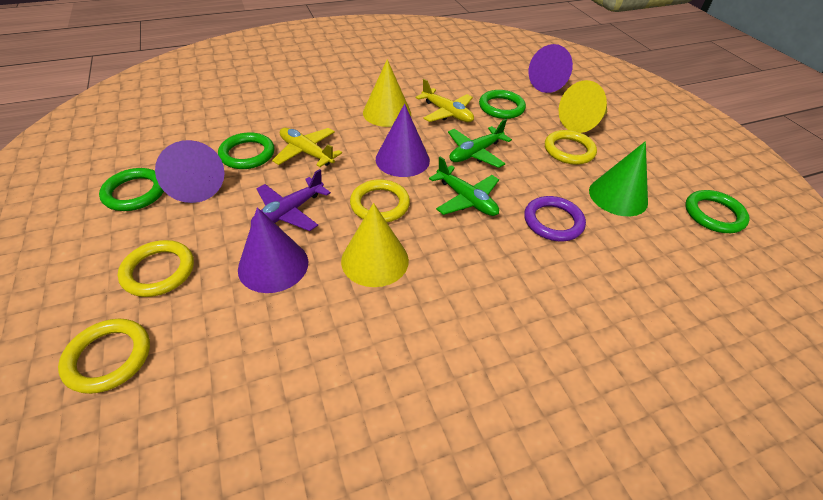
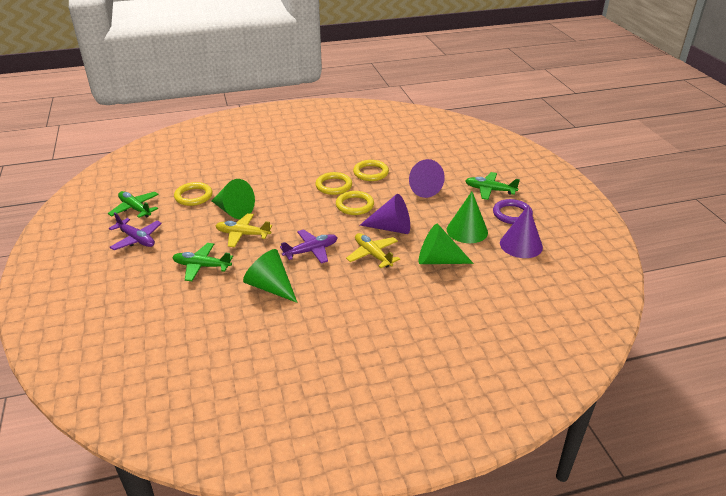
green cone: 1 -> 4
green plane: 2 -> 3
green ring: 4 -> 0
purple cone: 4 -> 3
purple plane: 1 -> 2
yellow cone: 3 -> 0

